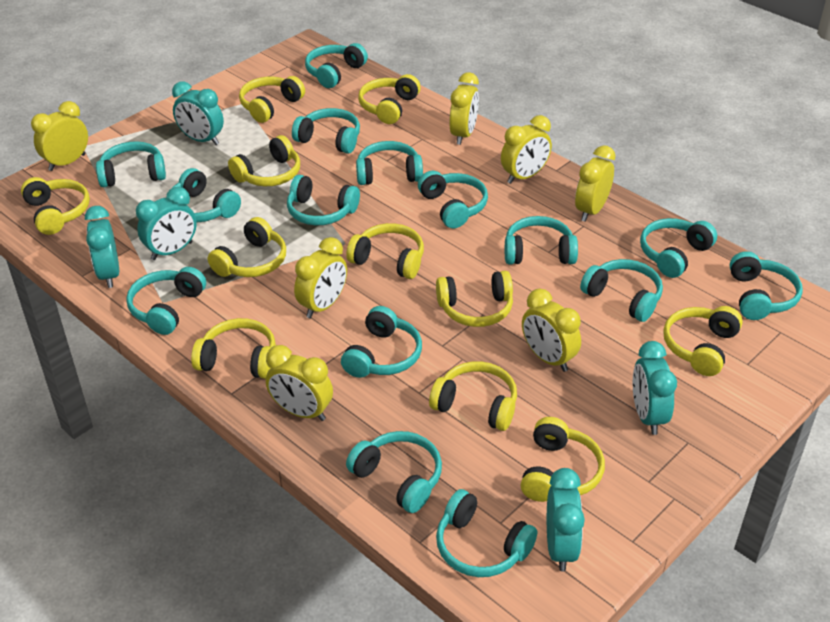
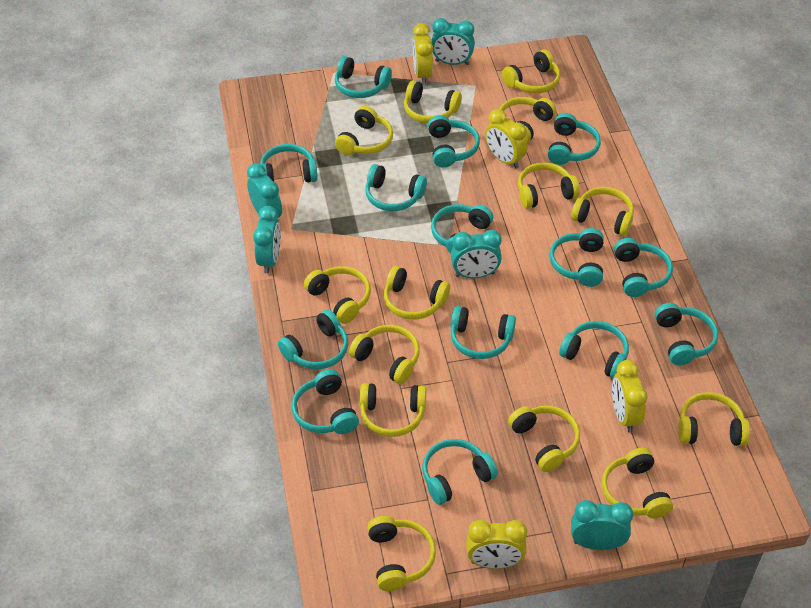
turquoise headphones: 15 -> 14
yellow clock: 7 -> 4
yellow headphones: 11 -> 14

